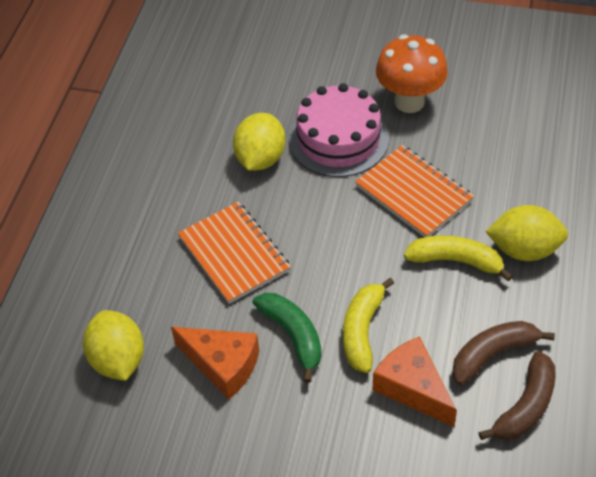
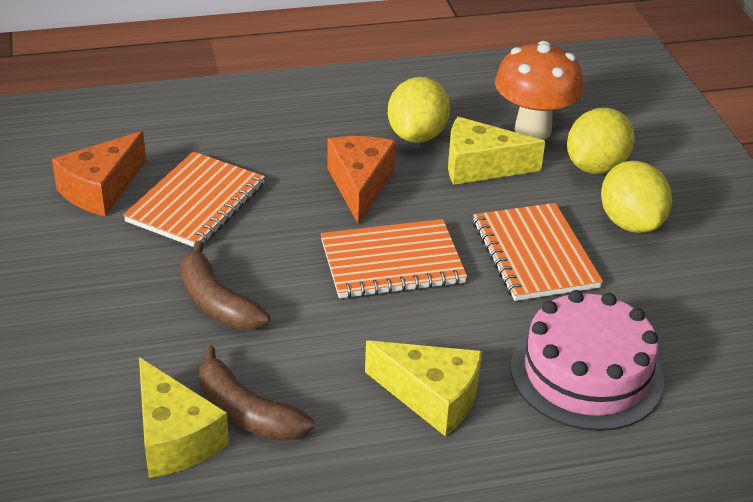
green banana: 1 -> 0
orange notebook: 2 -> 3
yellow banana: 2 -> 0
yellow cheese: 0 -> 3

